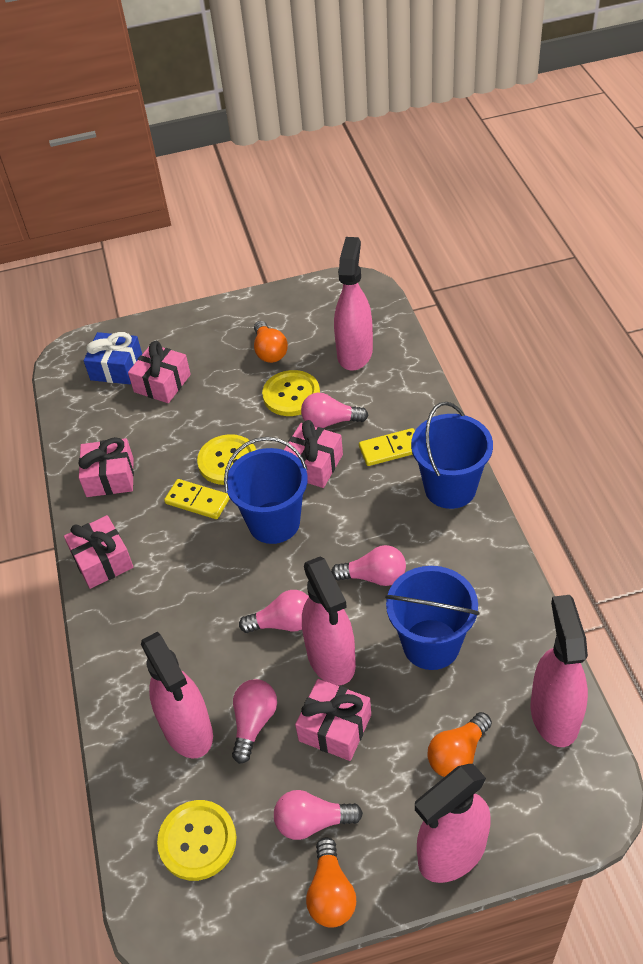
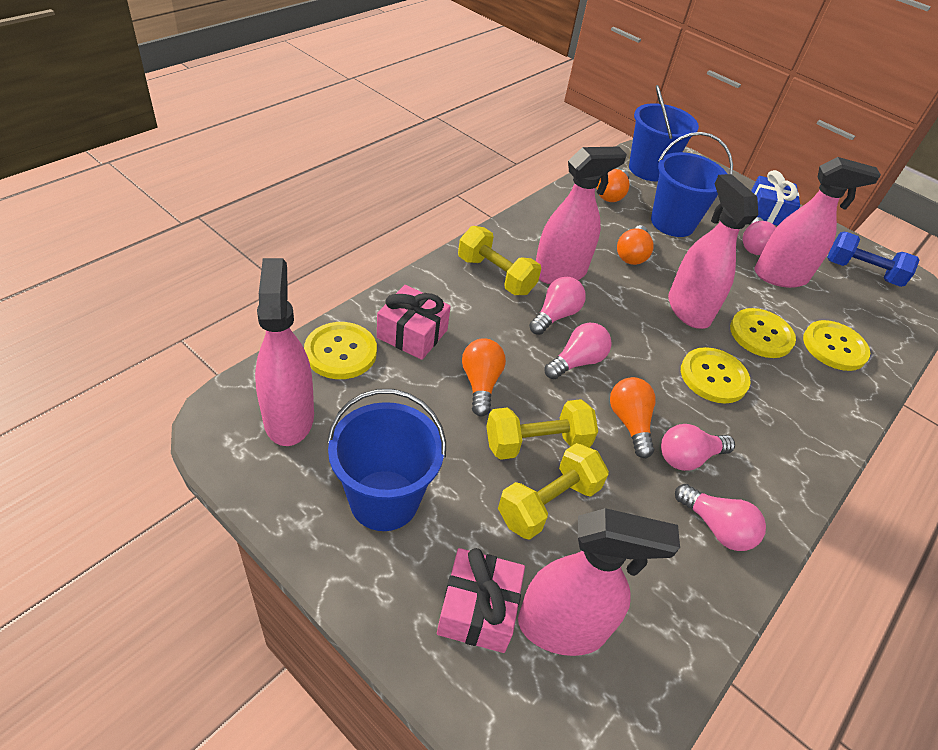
blue dumbbell: 0 -> 1
orange light bulb: 3 -> 4
pink gift: 5 -> 2
yellow button: 3 -> 4
yellow domino: 2 -> 0
yellow dumbbell: 0 -> 3

